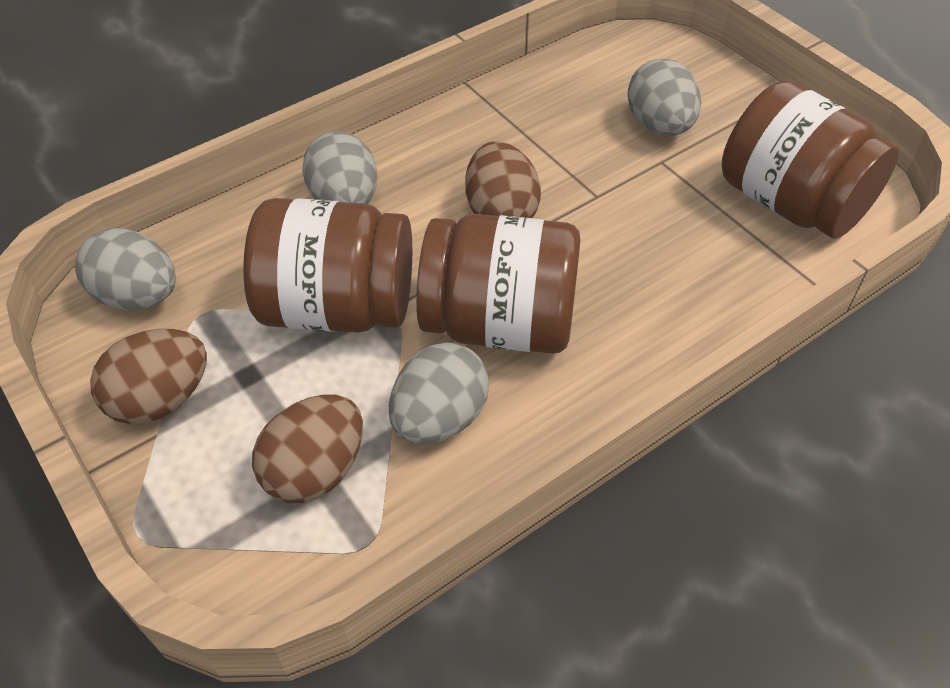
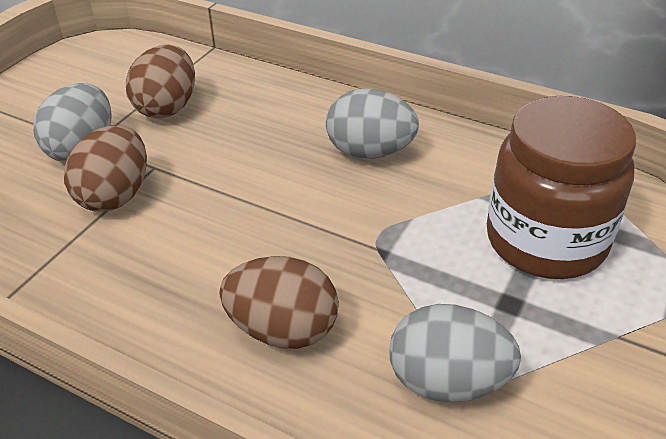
brown jar: 3 -> 1
grey egg: 4 -> 3

